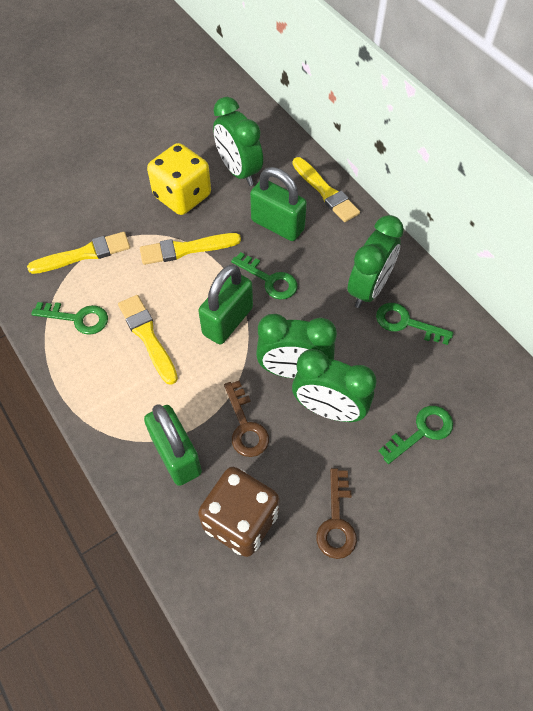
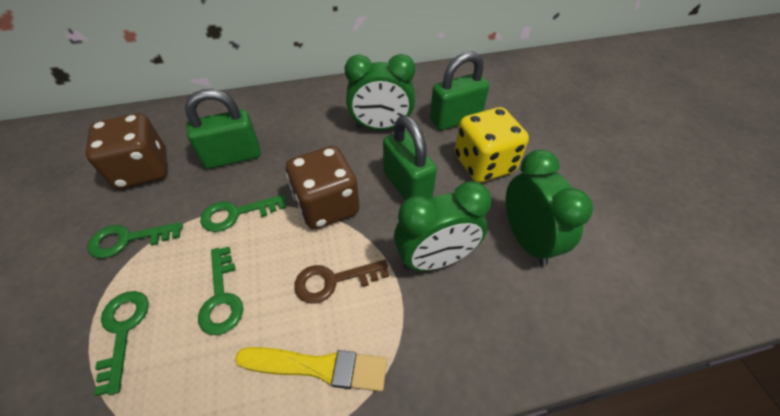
brown dice: 1 -> 2
brown key: 2 -> 1
green clock: 4 -> 3
yellow brush: 4 -> 1

